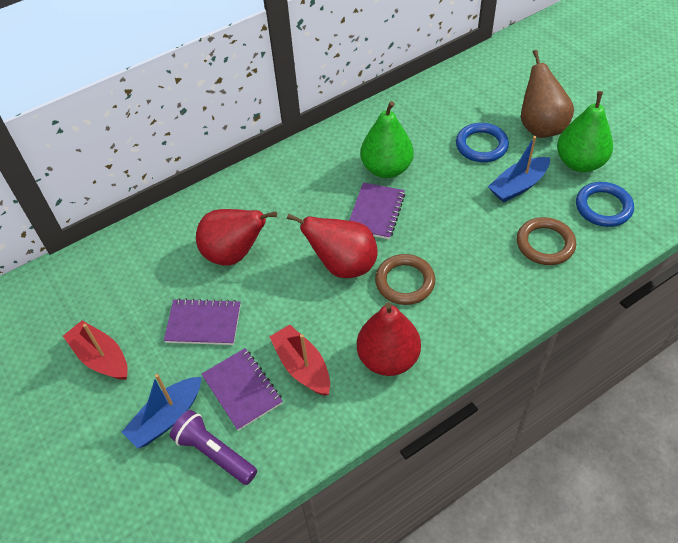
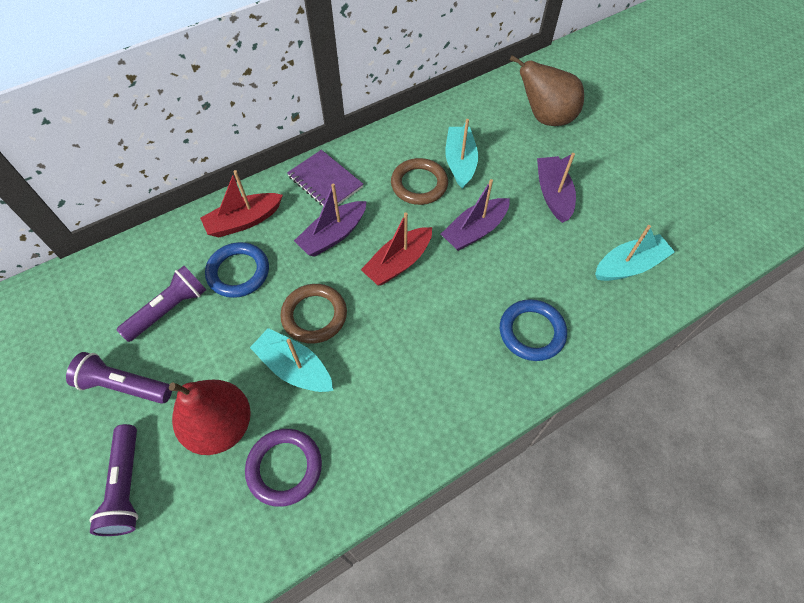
blue boat: 2 -> 0
green pear: 2 -> 0
purple boat: 0 -> 3
purple flashlight: 1 -> 3
purple notebook: 3 -> 1
purple ring: 0 -> 1
red pear: 3 -> 1
turquoise boat: 0 -> 3

